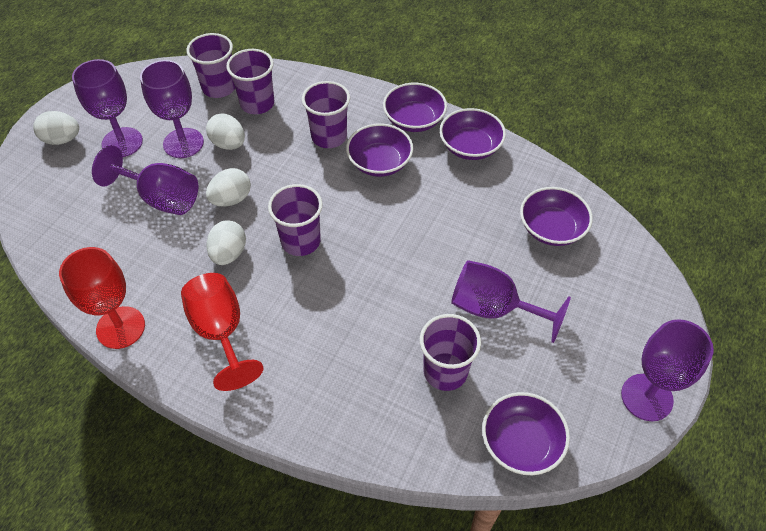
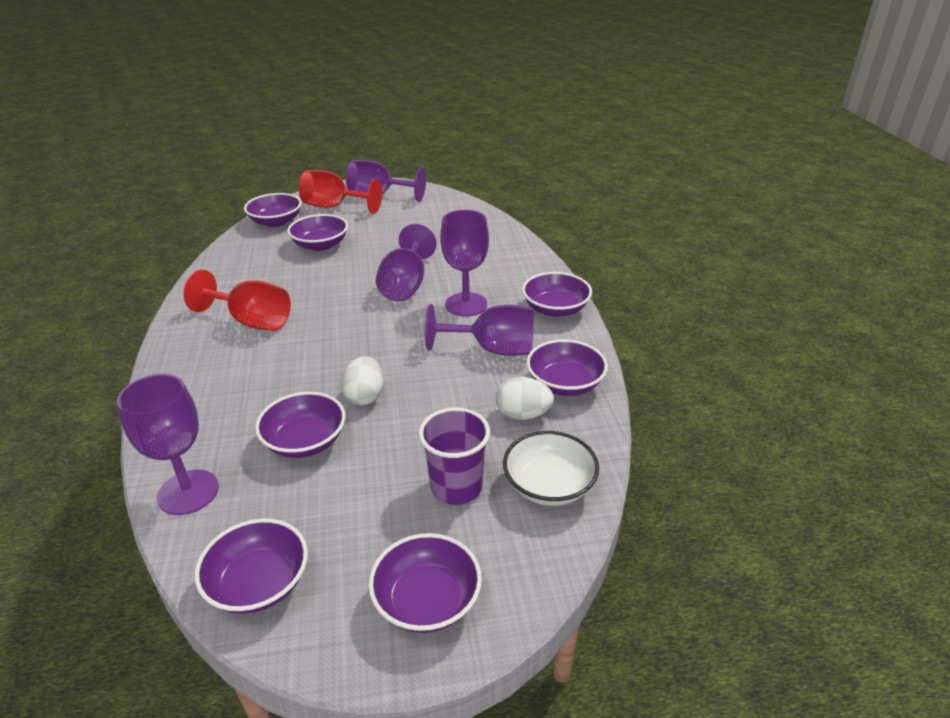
purple bowl: 5 -> 7
purple cup: 5 -> 1
white bowl: 0 -> 1
white egg: 4 -> 2

